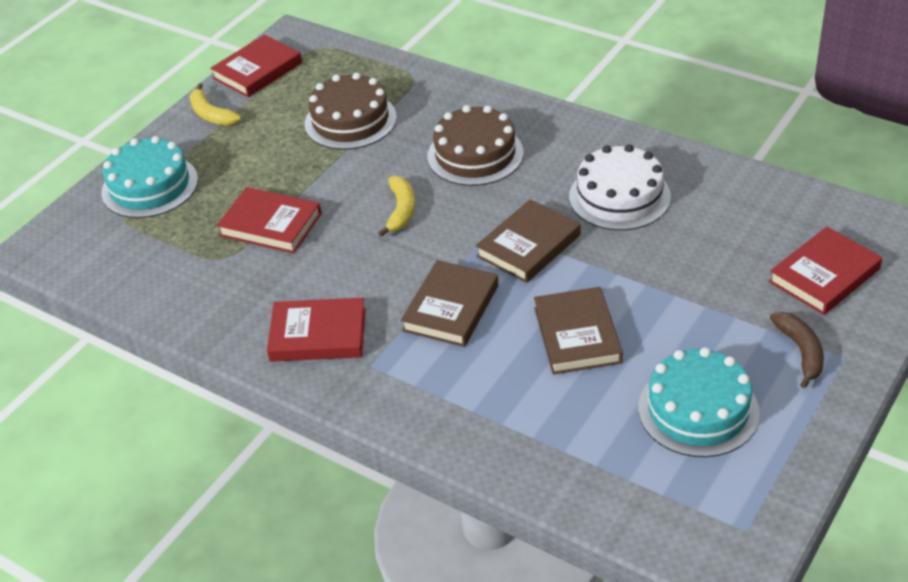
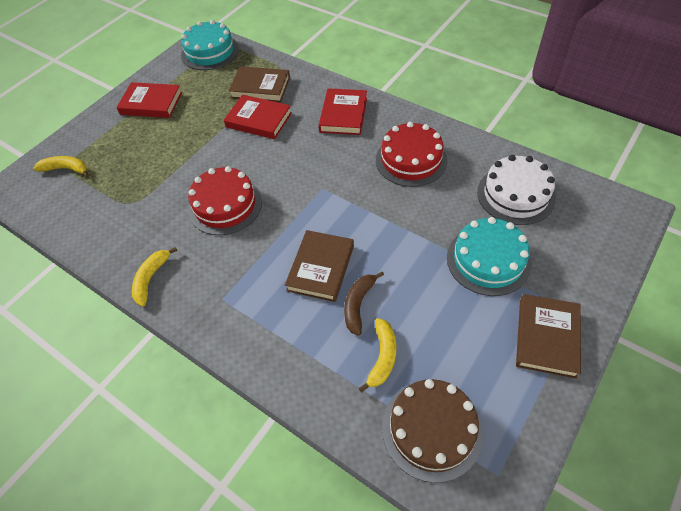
brown cake: 2 -> 1
red book: 4 -> 3
red cake: 0 -> 2
yellow banana: 2 -> 3

